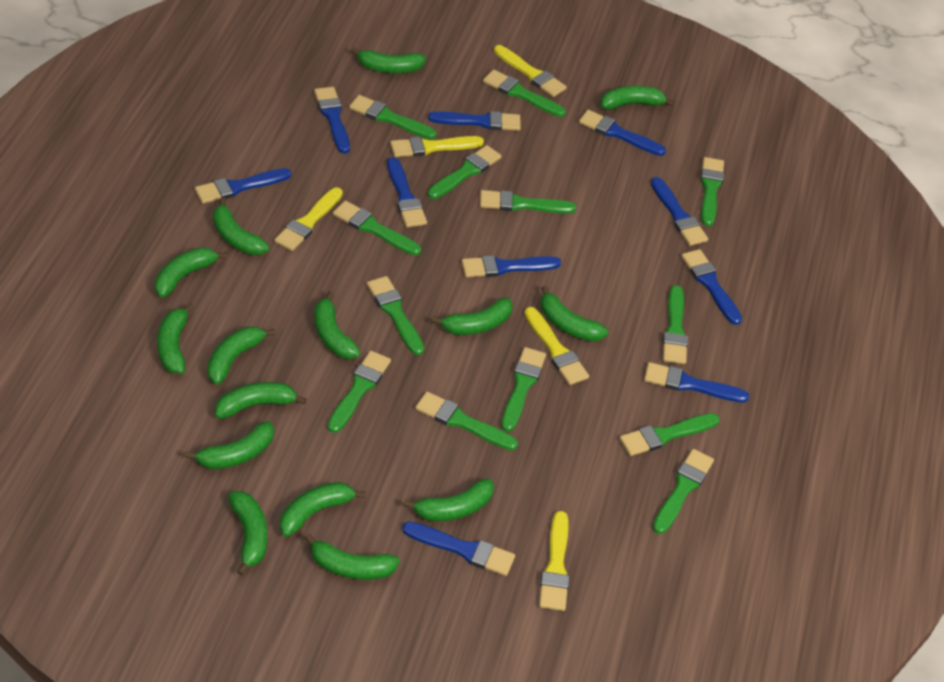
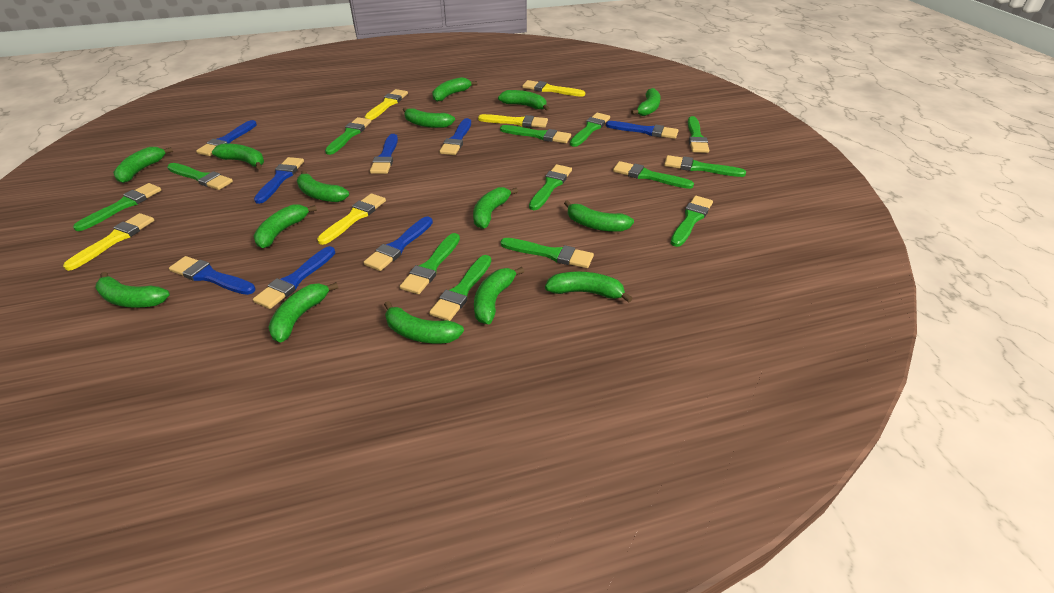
blue brush: 10 -> 8

